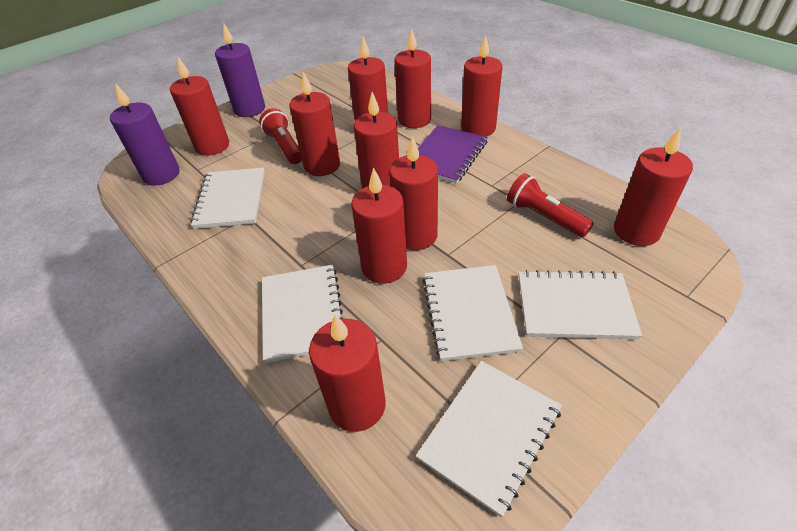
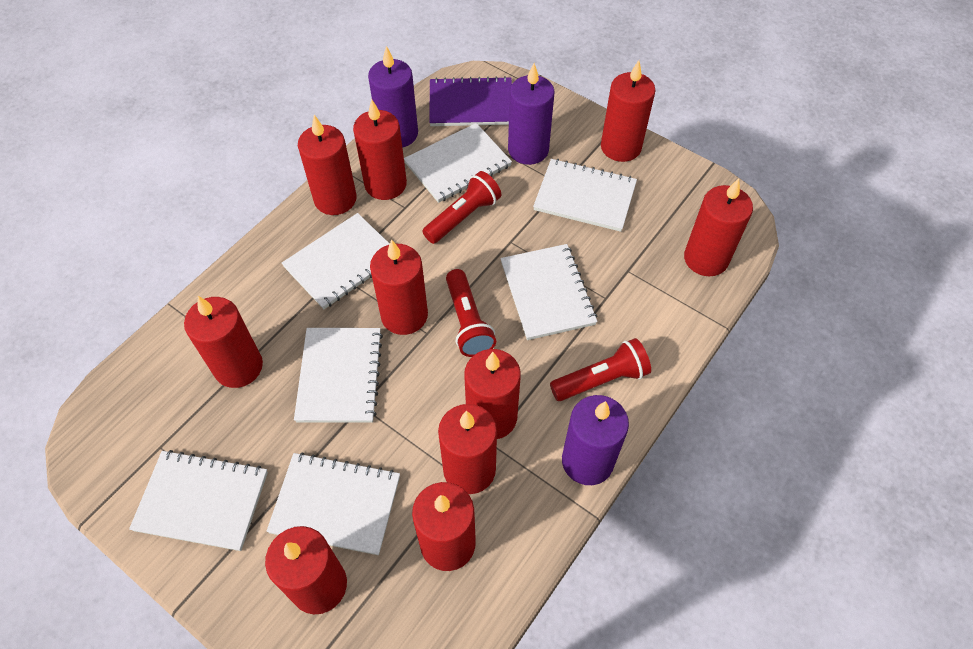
purple candle: 2 -> 3
red flashlight: 2 -> 3
white notebook: 5 -> 7

